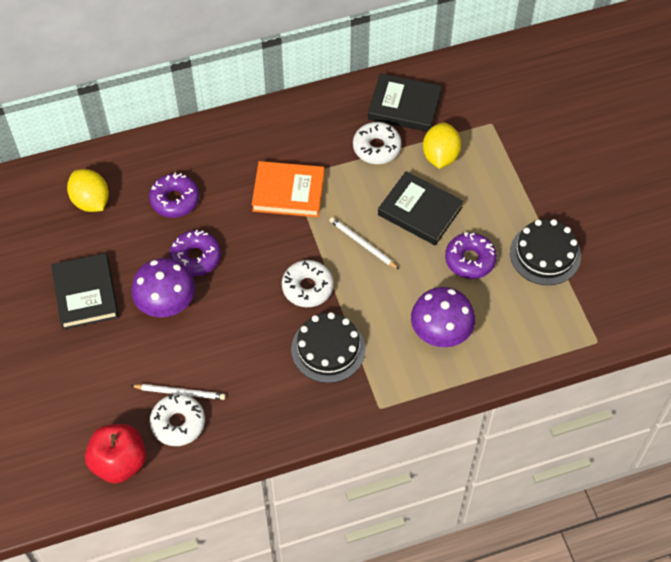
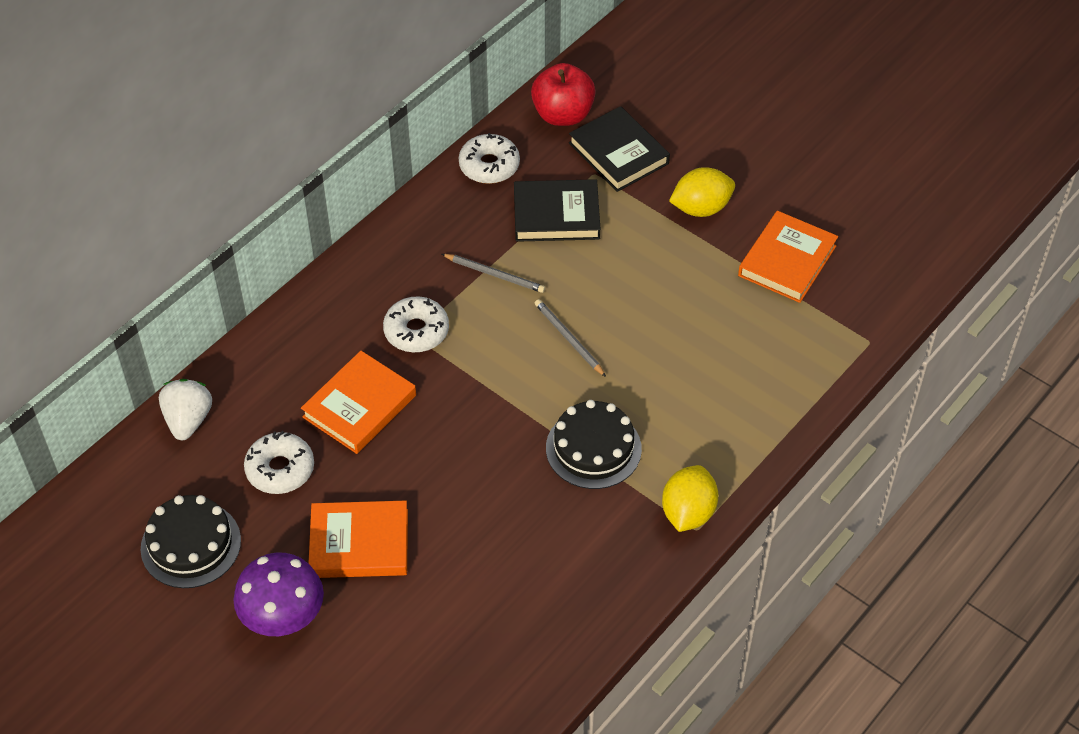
black book: 3 -> 2
grey pencil: 0 -> 2
orange book: 1 -> 3
purple donut: 3 -> 0
purple mushroom: 2 -> 1
white pencil: 2 -> 0
white strawberry: 0 -> 1

